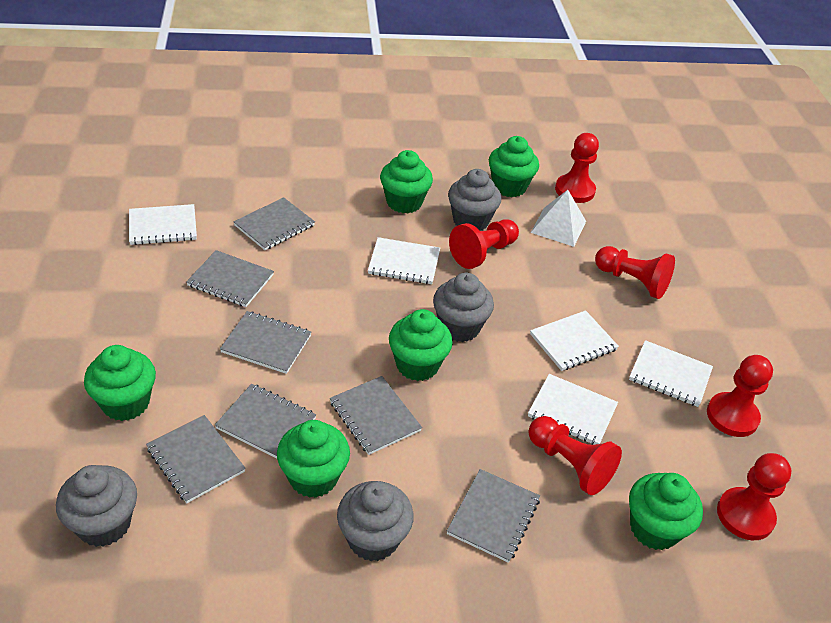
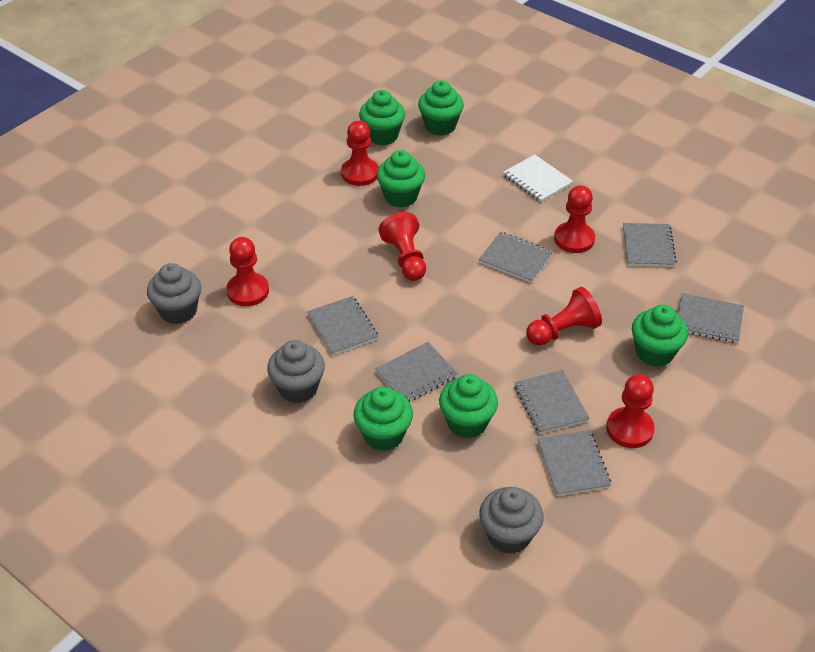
grey cupcake: 4 -> 3
white notebook: 5 -> 1
white pyramid: 1 -> 0

